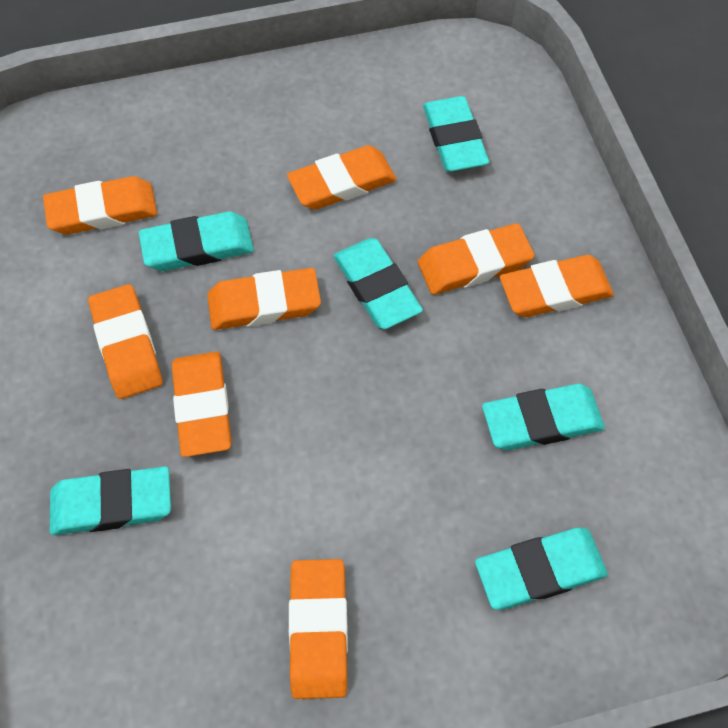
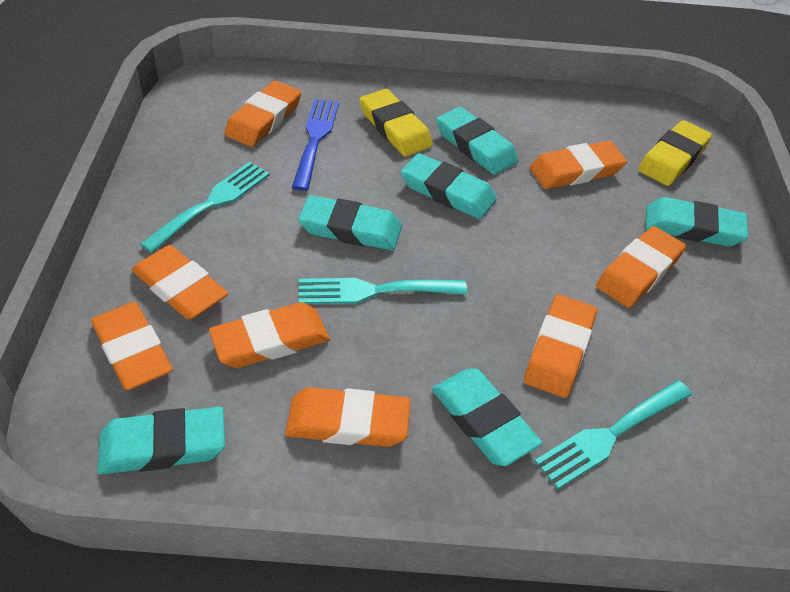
blue fork: 0 -> 1
turquoise fork: 0 -> 3
yellow eraser: 0 -> 2

